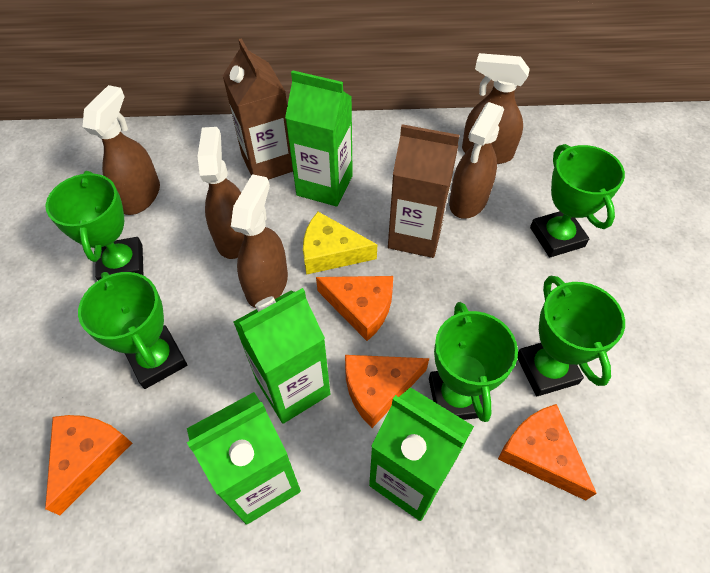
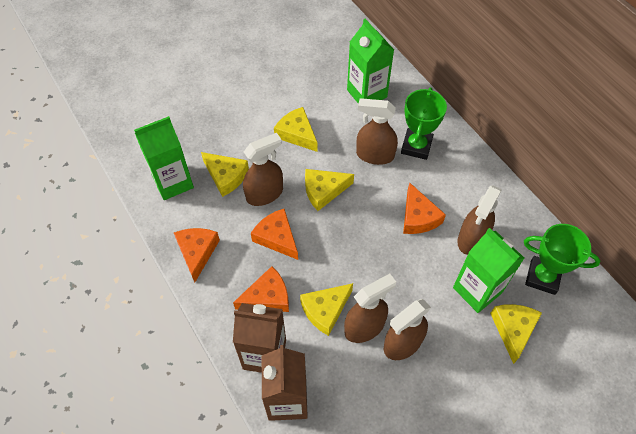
green carton: 4 -> 3
green trophy: 5 -> 2
yellow cheese: 1 -> 5

